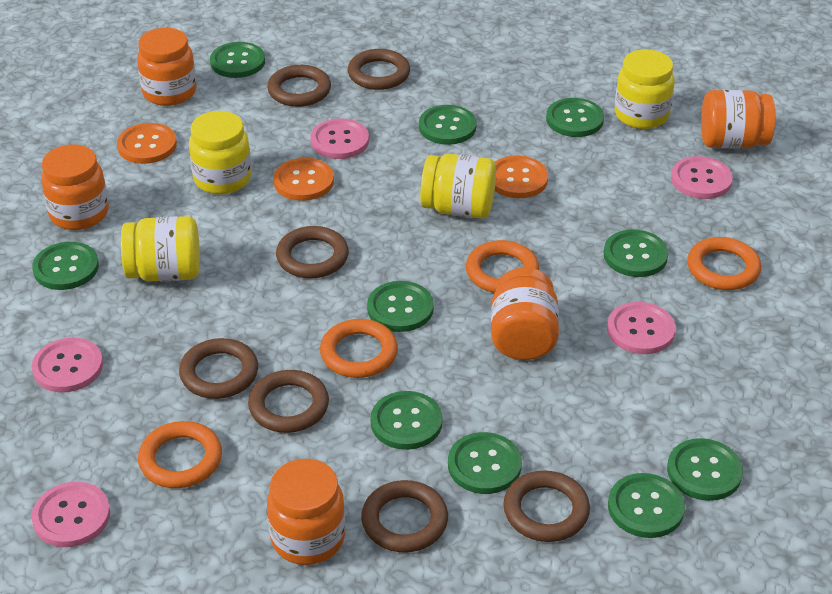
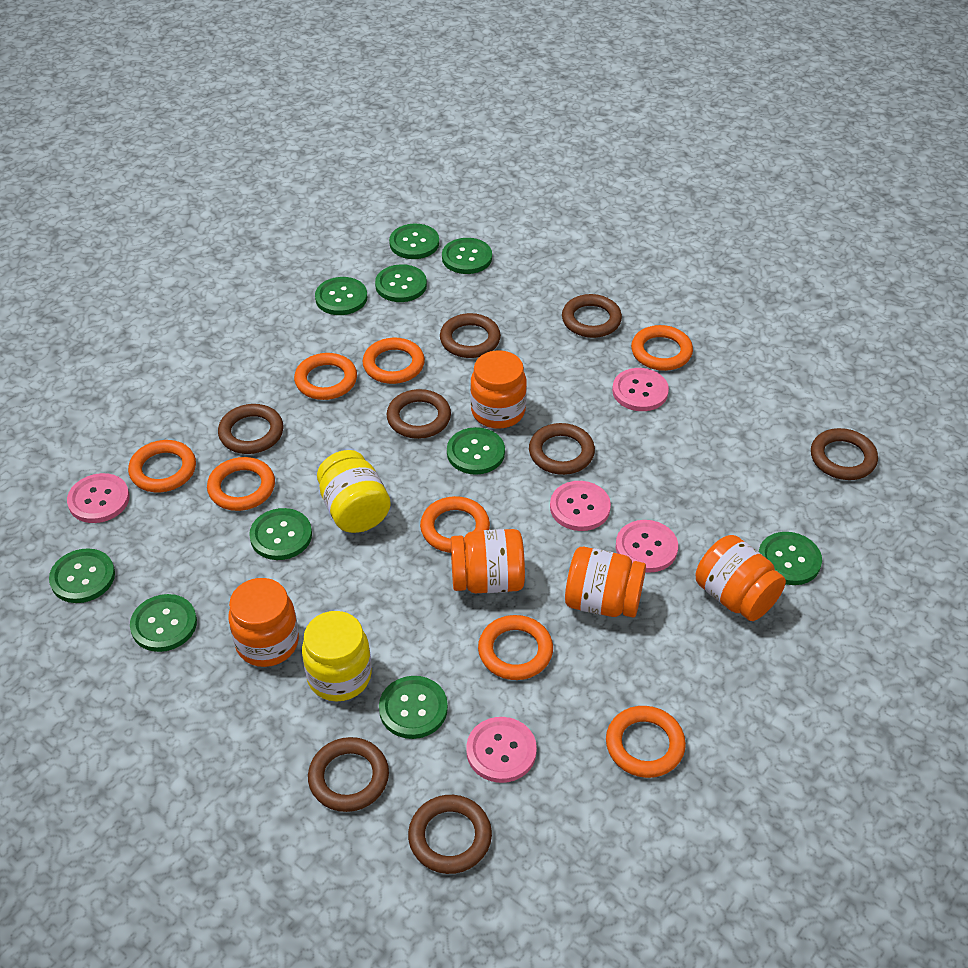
brown ring: 7 -> 8
orange button: 3 -> 0
orange ring: 4 -> 8
yellow jar: 4 -> 2

